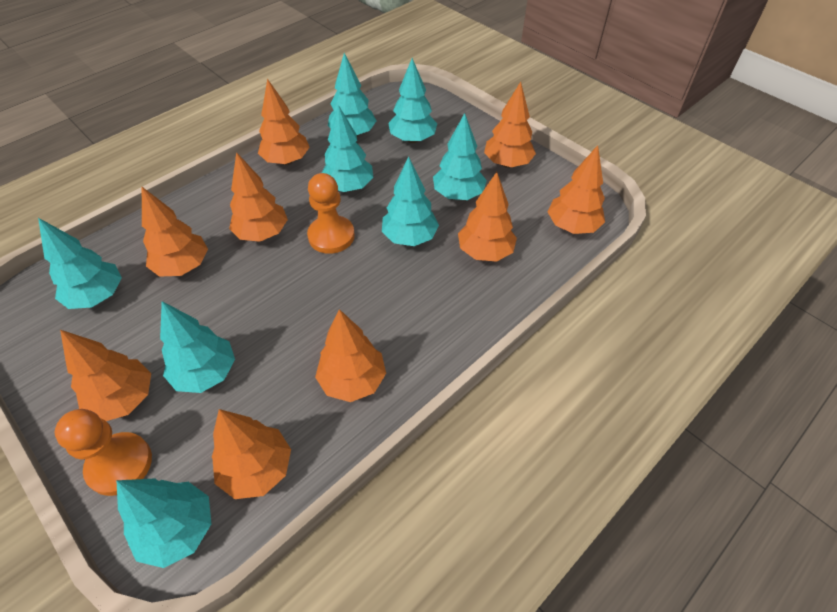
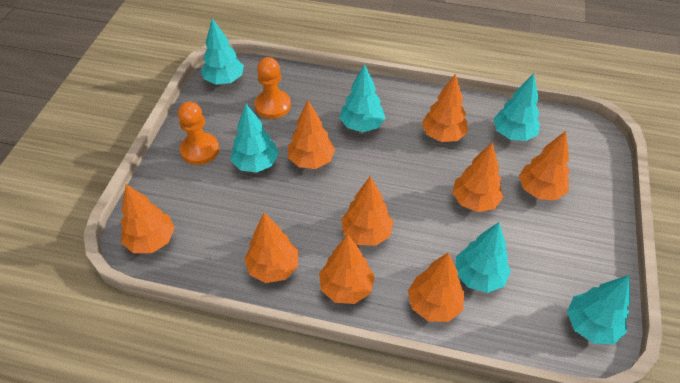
turquoise tree: 8 -> 6

